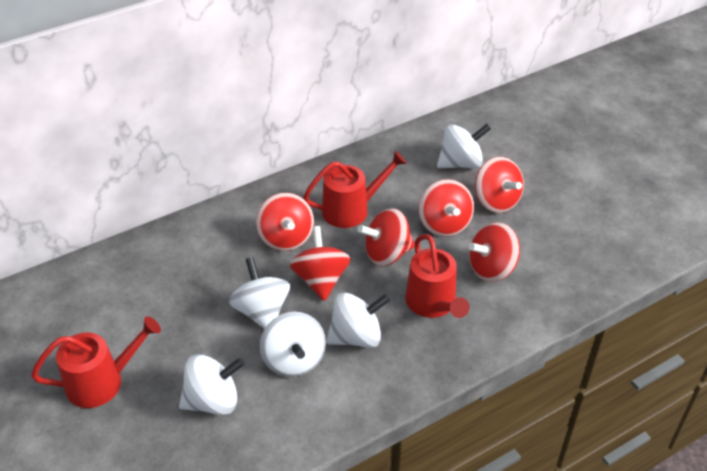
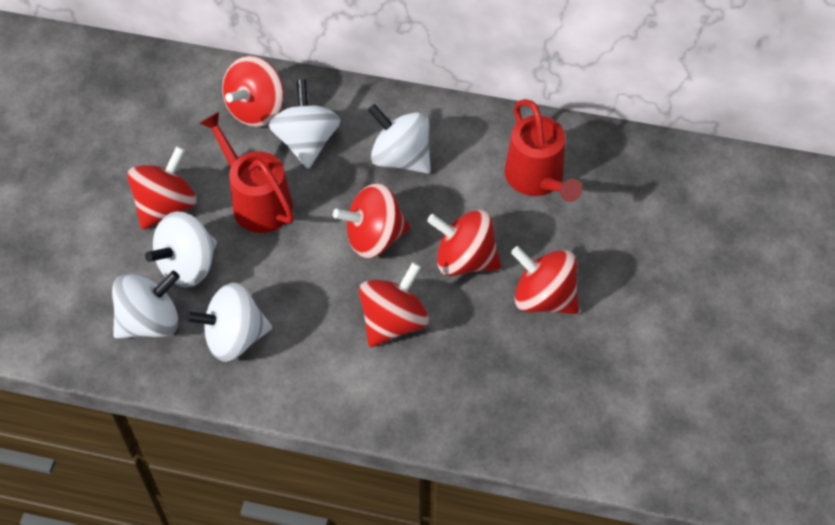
red watering can: 3 -> 2

